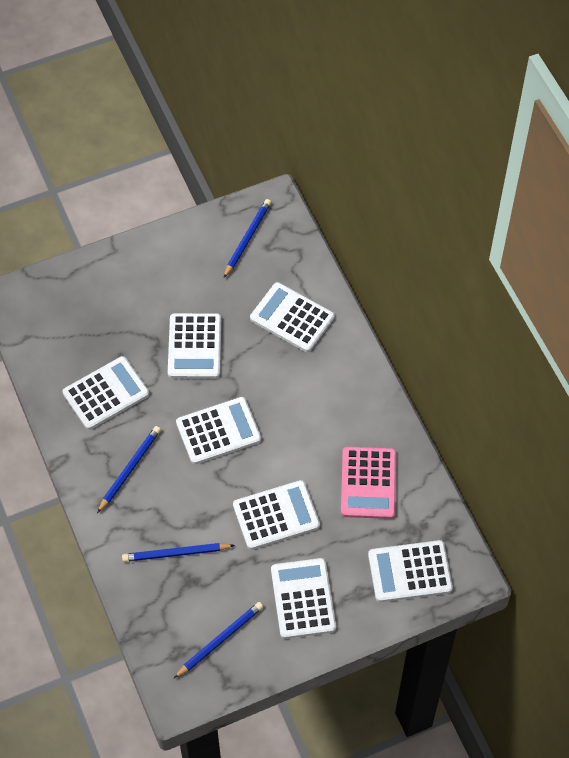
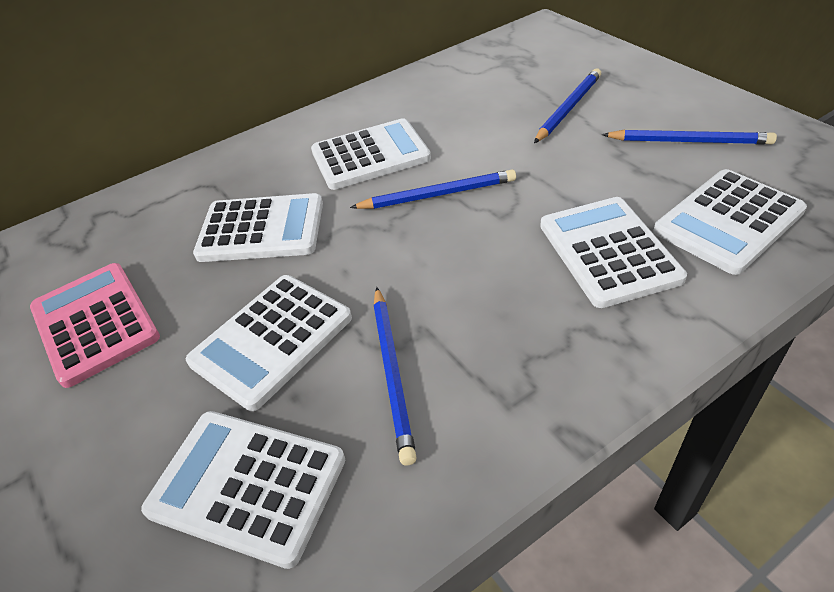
white calculator: 7 -> 6

